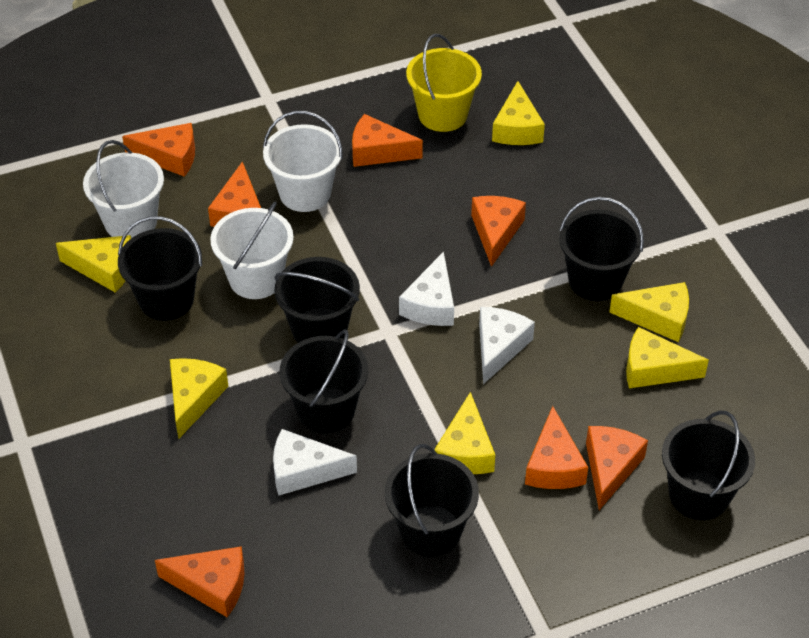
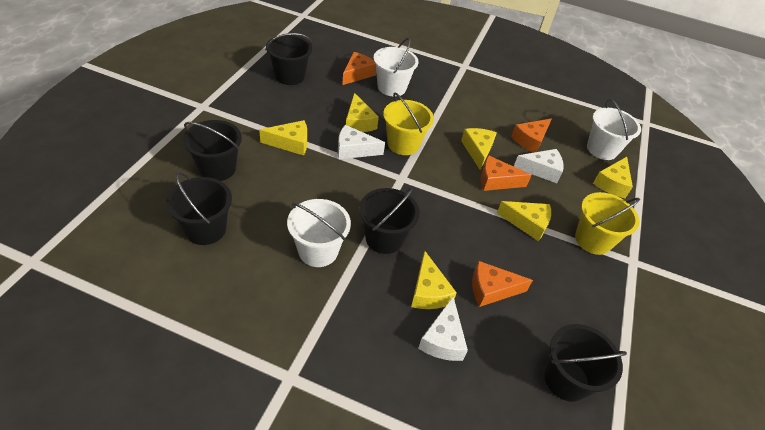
black bucket: 6 -> 5
orange cheese: 7 -> 4
yellow bucket: 1 -> 2

